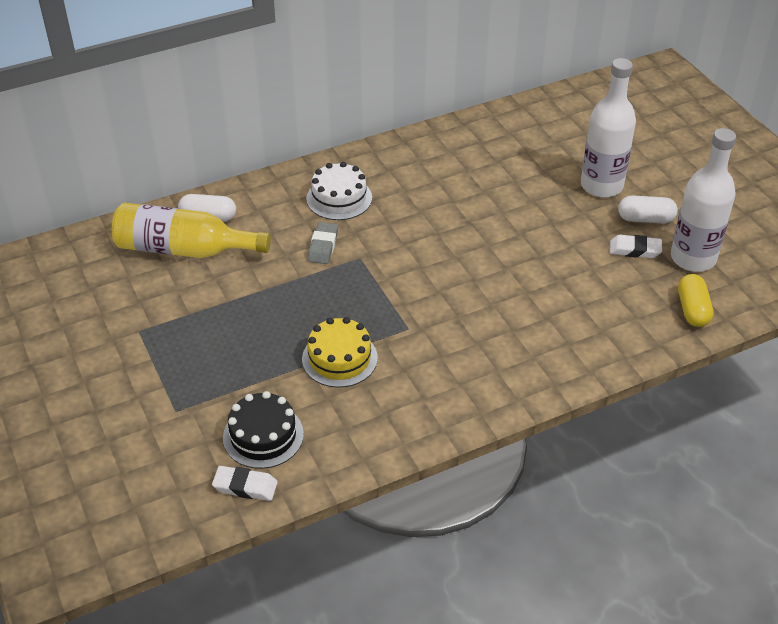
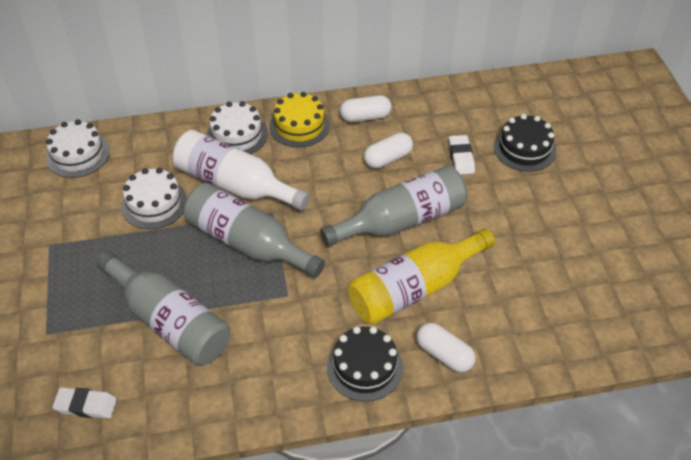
black cake: 1 -> 2
grey bottle: 0 -> 3
grey eraser: 1 -> 0
white bottle: 2 -> 1
white cake: 1 -> 3
white capsule: 2 -> 3
yellow capsule: 1 -> 0

